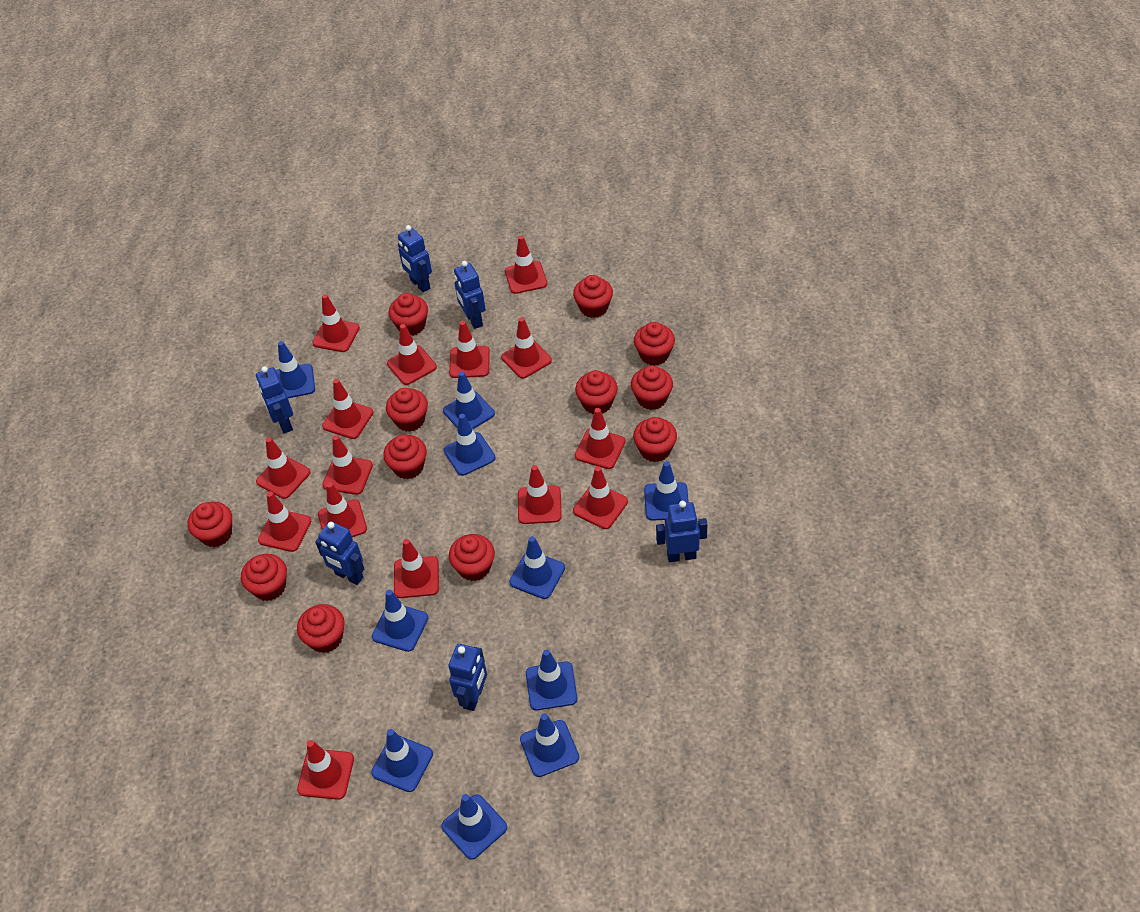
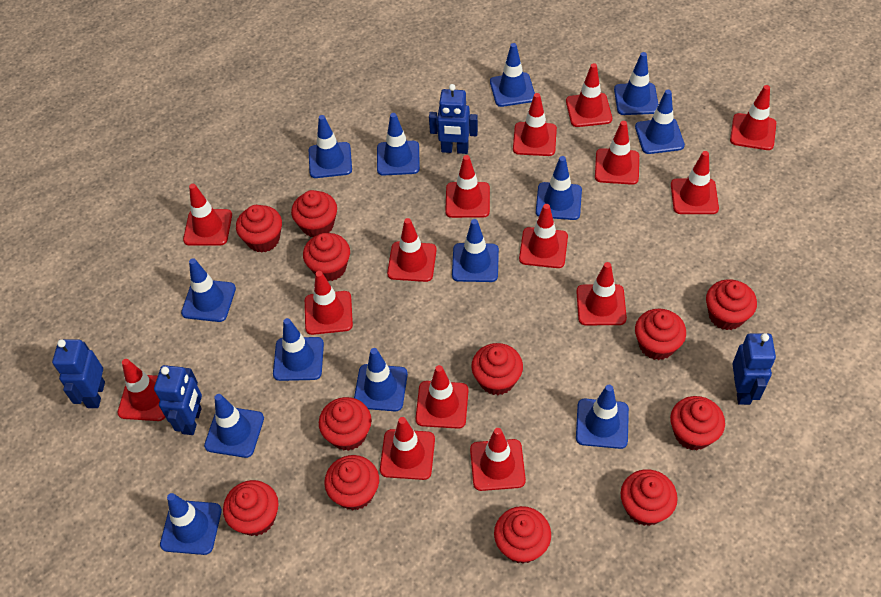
blue robot: 6 -> 4
blue traffic cone: 10 -> 13

